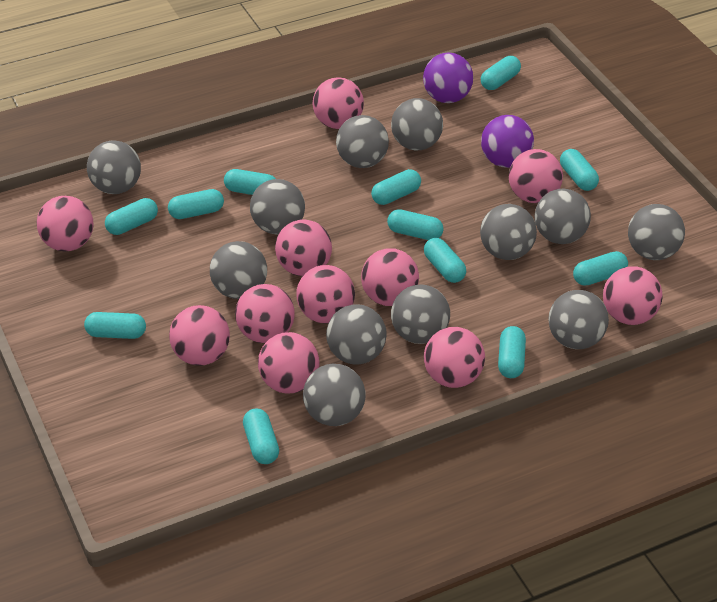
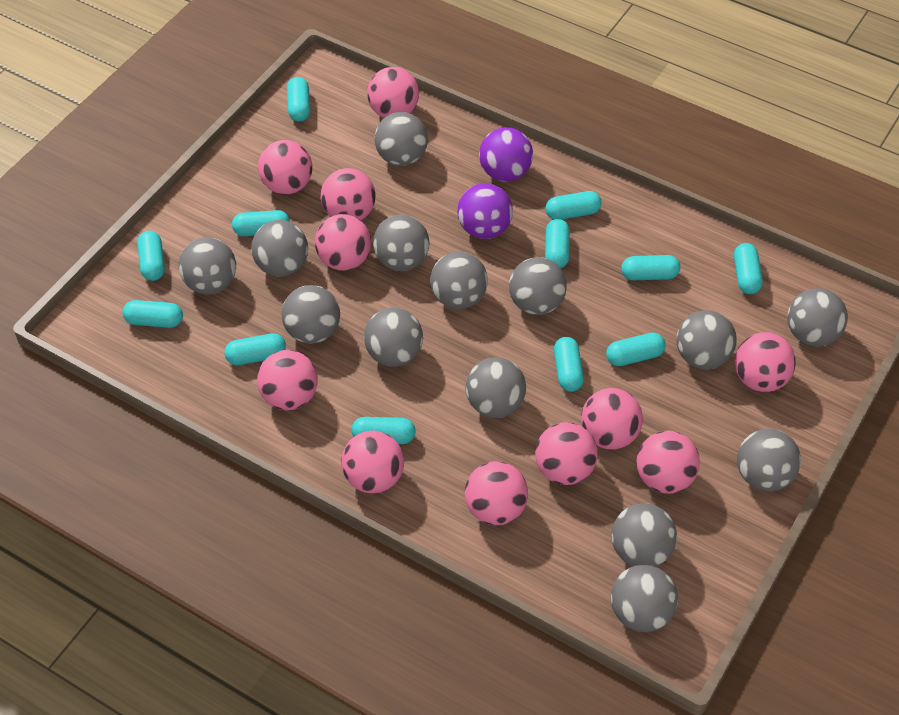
grey ball: 12 -> 14

